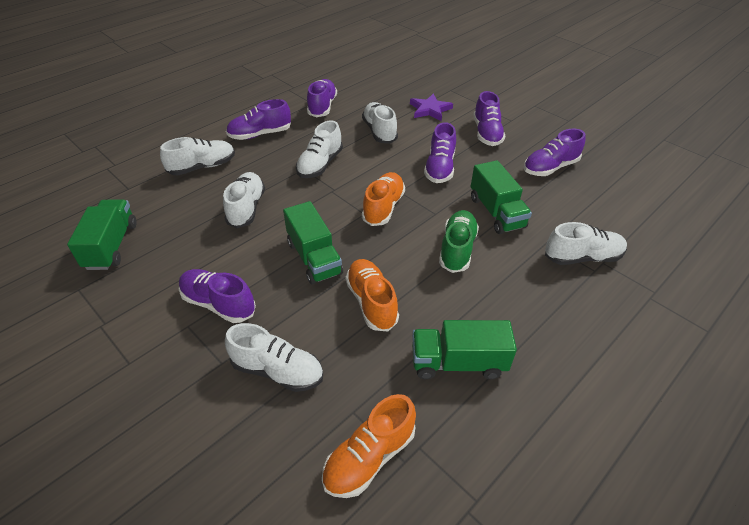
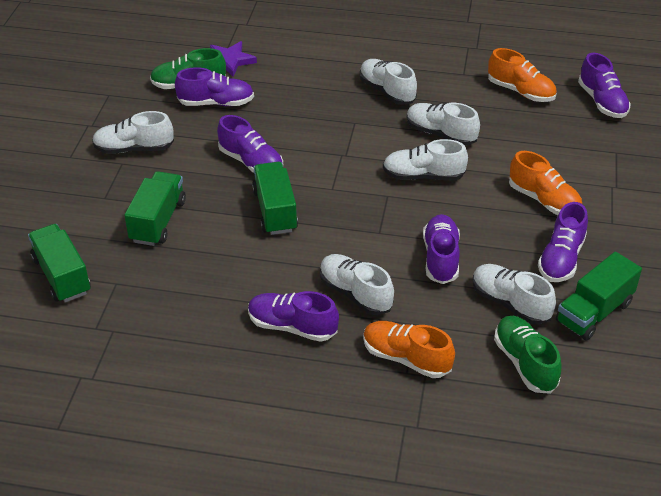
green shoe: 1 -> 2

